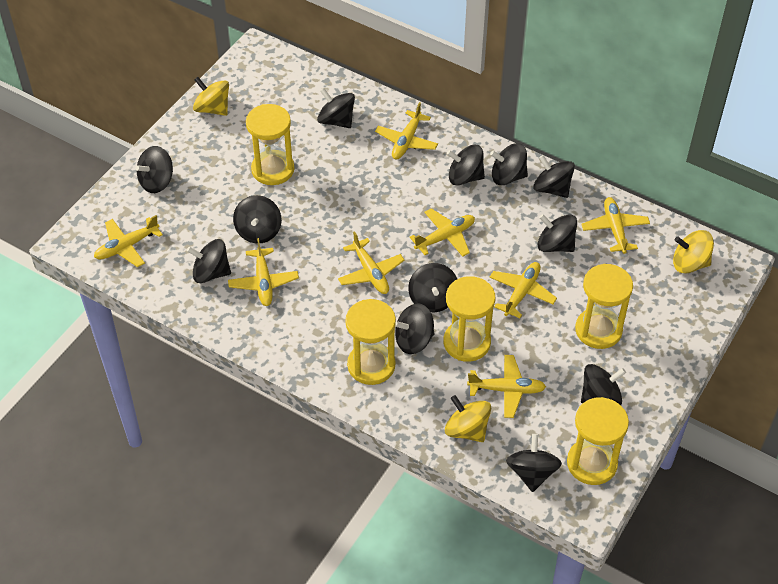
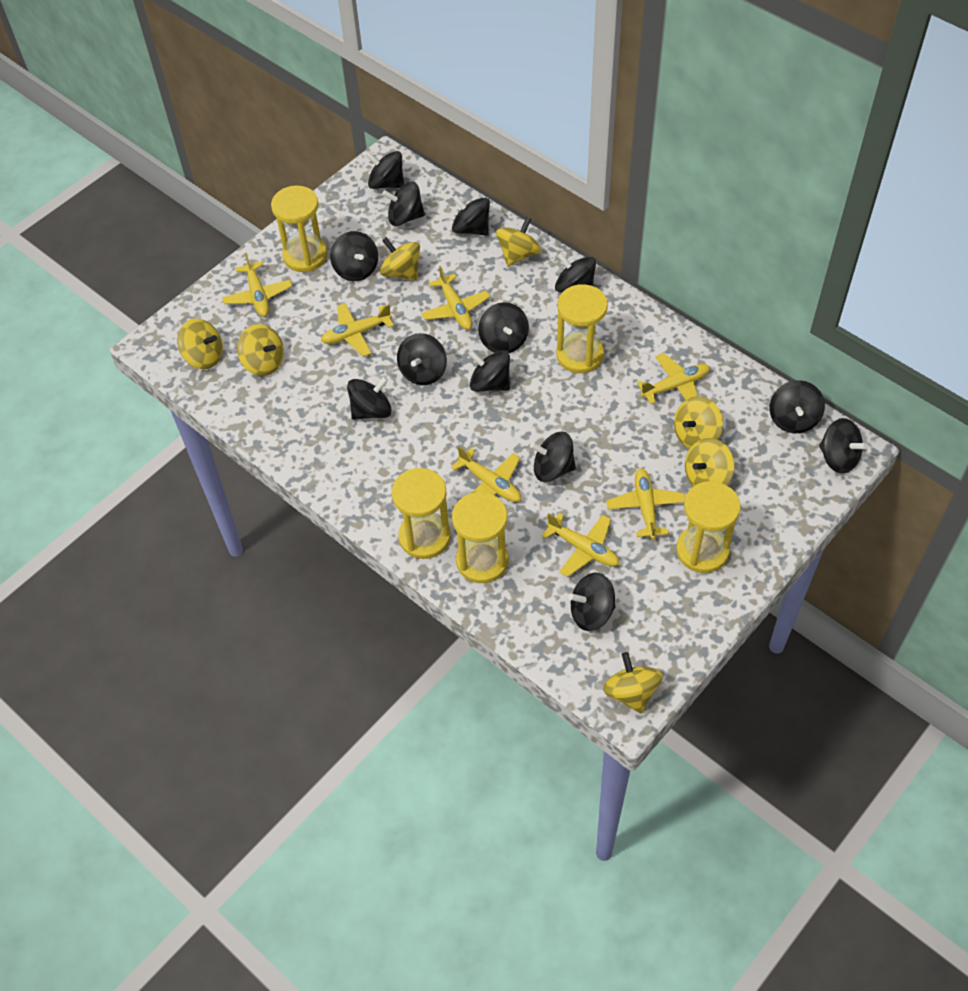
black spinning top: 12 -> 13
yellow plane: 8 -> 7
yellow spinning top: 3 -> 7

